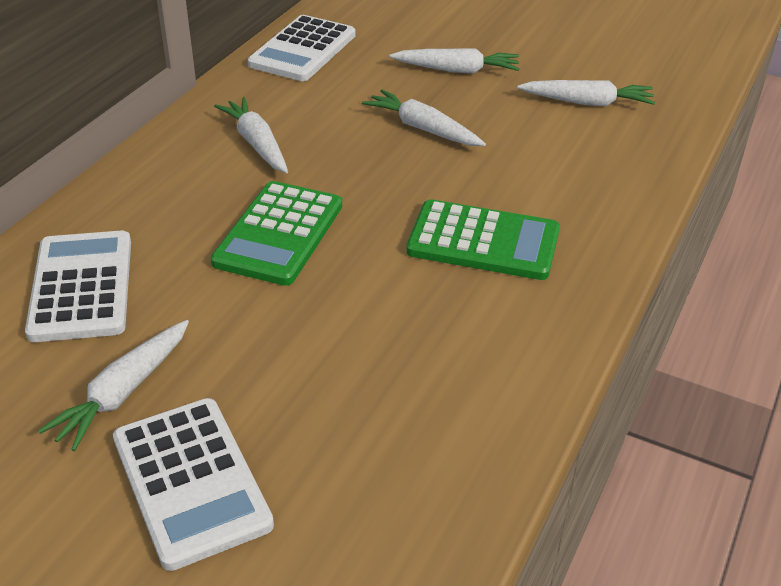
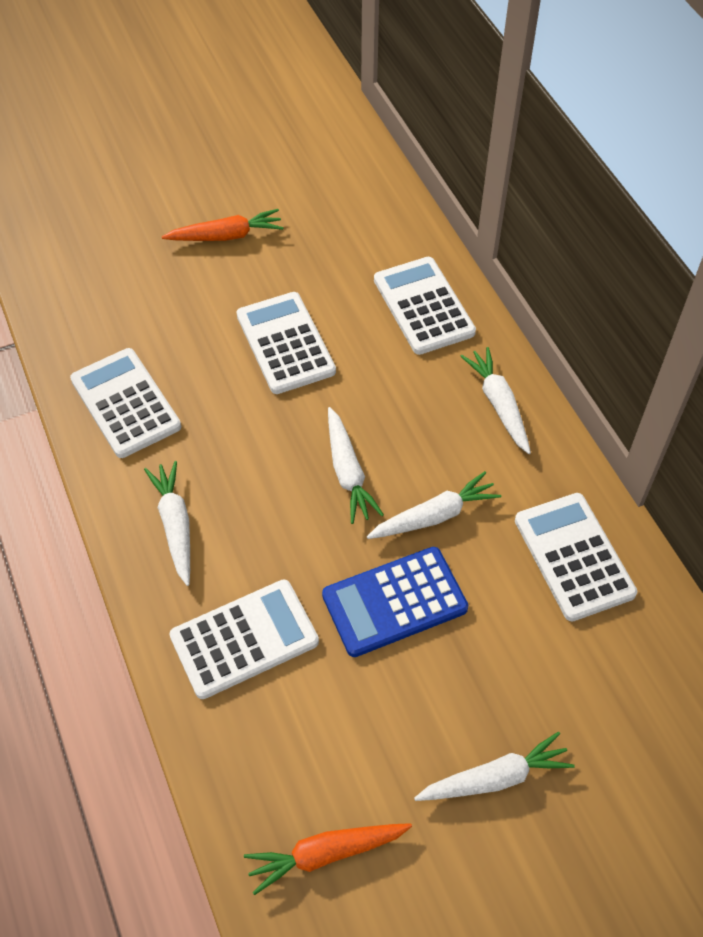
blue calculator: 0 -> 1
green calculator: 2 -> 0
orange carrot: 0 -> 2
white calculator: 3 -> 5

